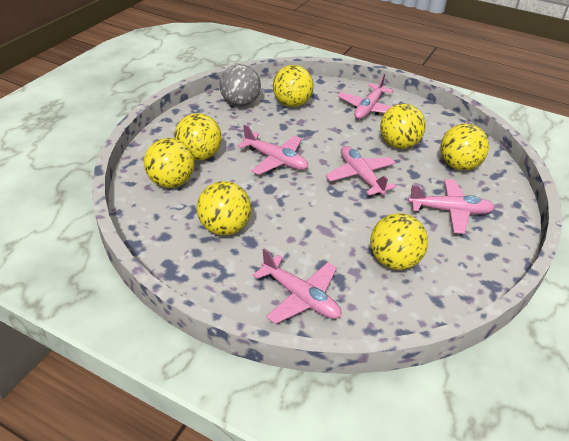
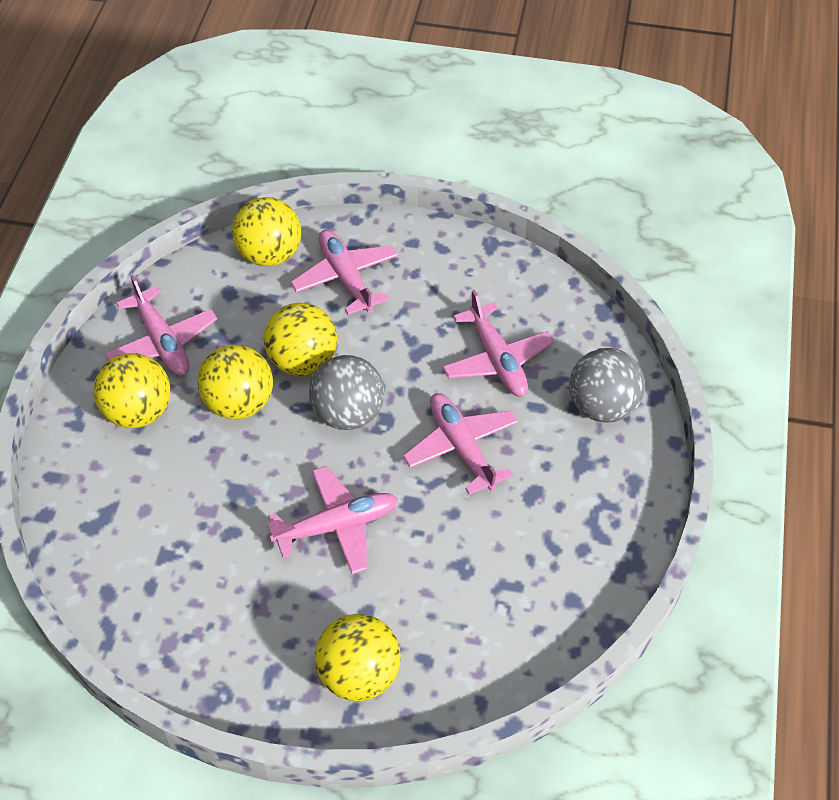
grey ball: 1 -> 2
yellow ball: 7 -> 5

